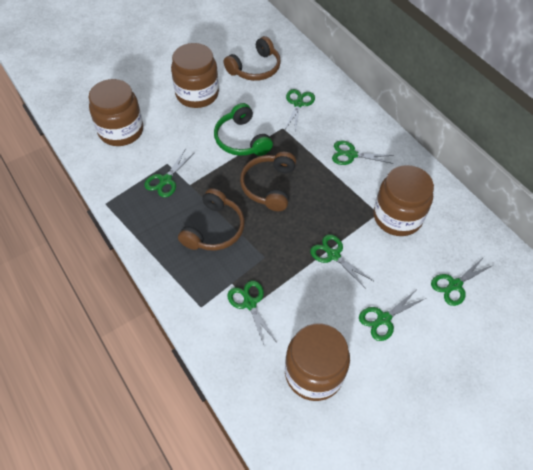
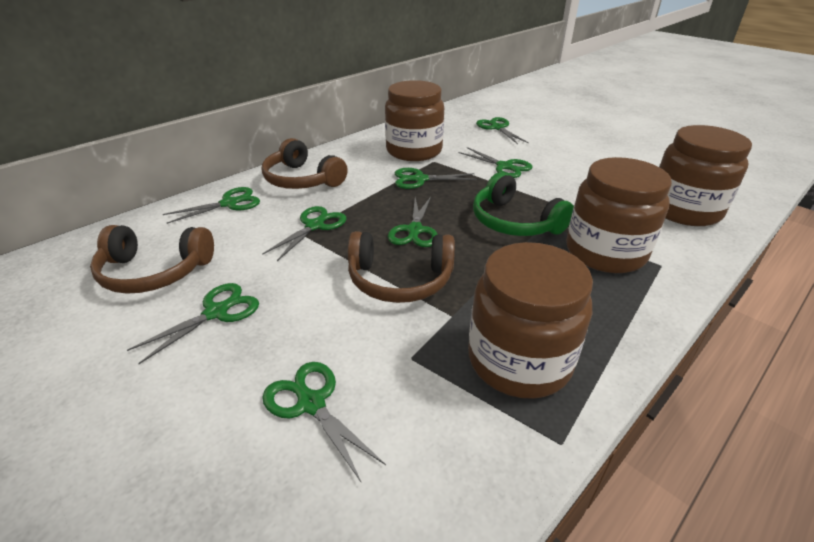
green scissors: 7 -> 8

